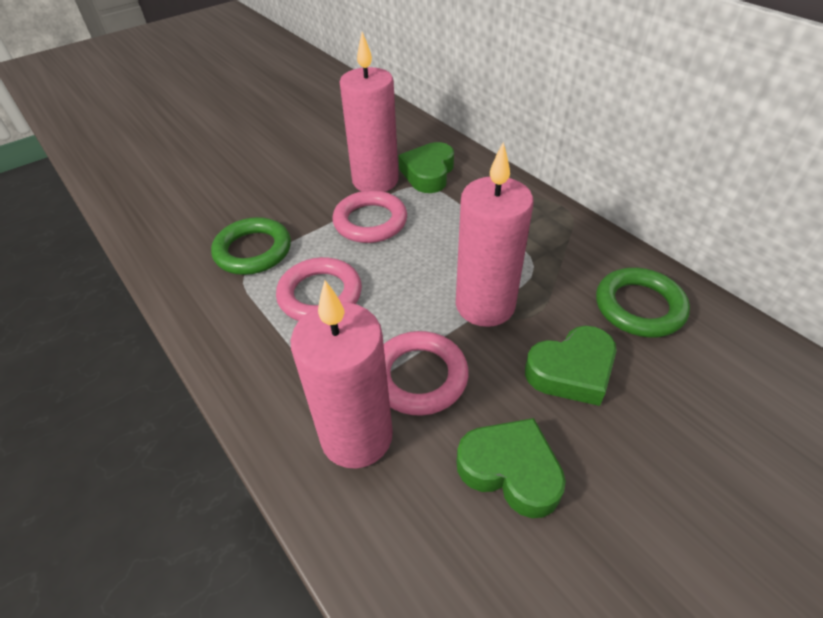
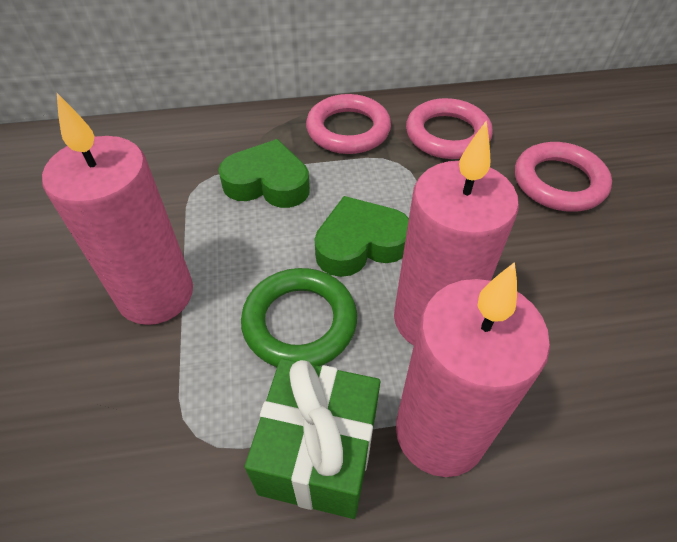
green gift: 0 -> 1
green heart: 3 -> 2
green ring: 2 -> 1

